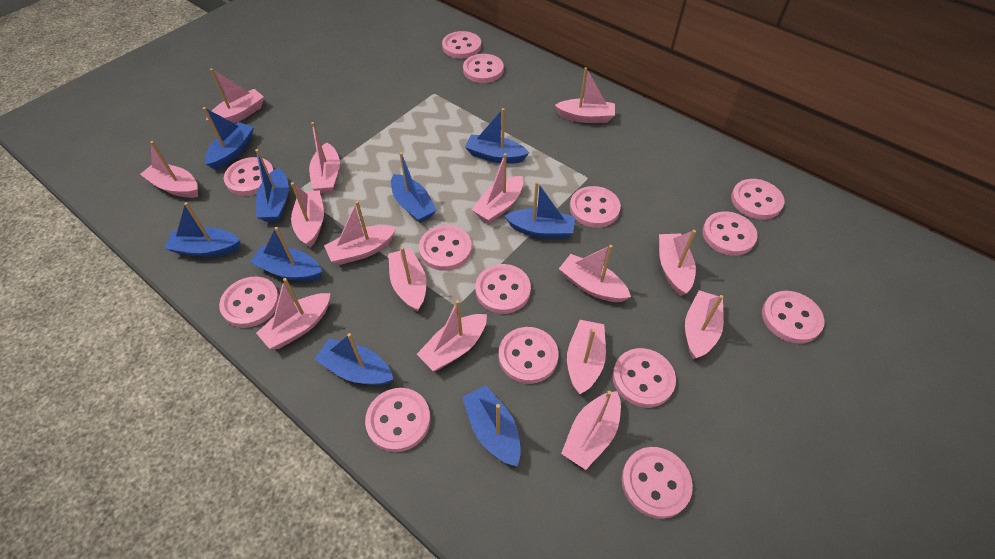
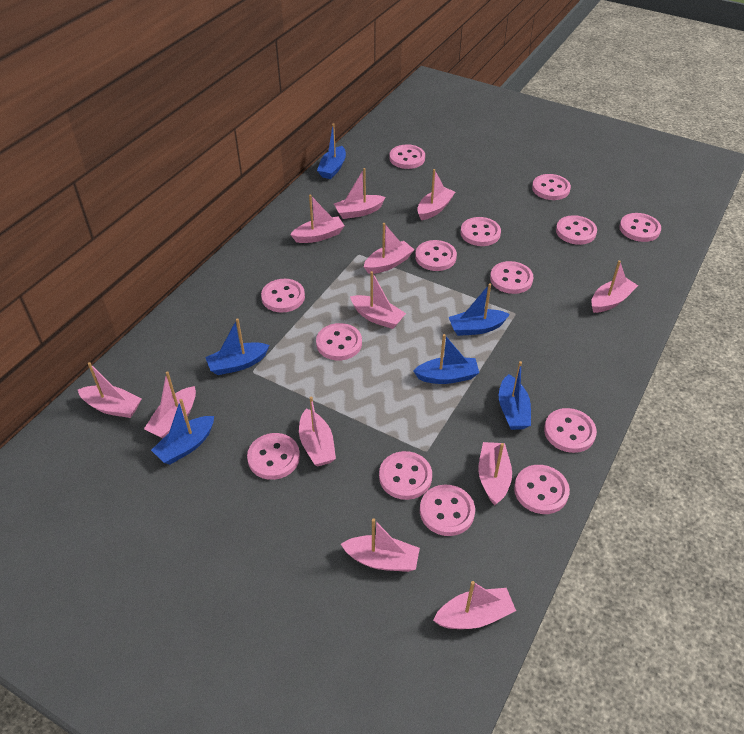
blue boat: 9 -> 6
pink boat: 15 -> 12

